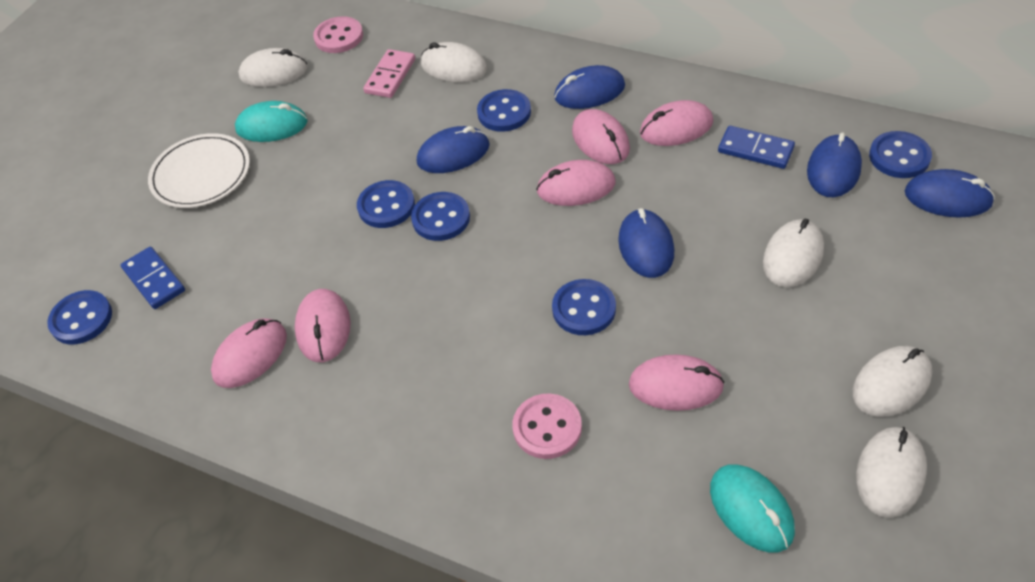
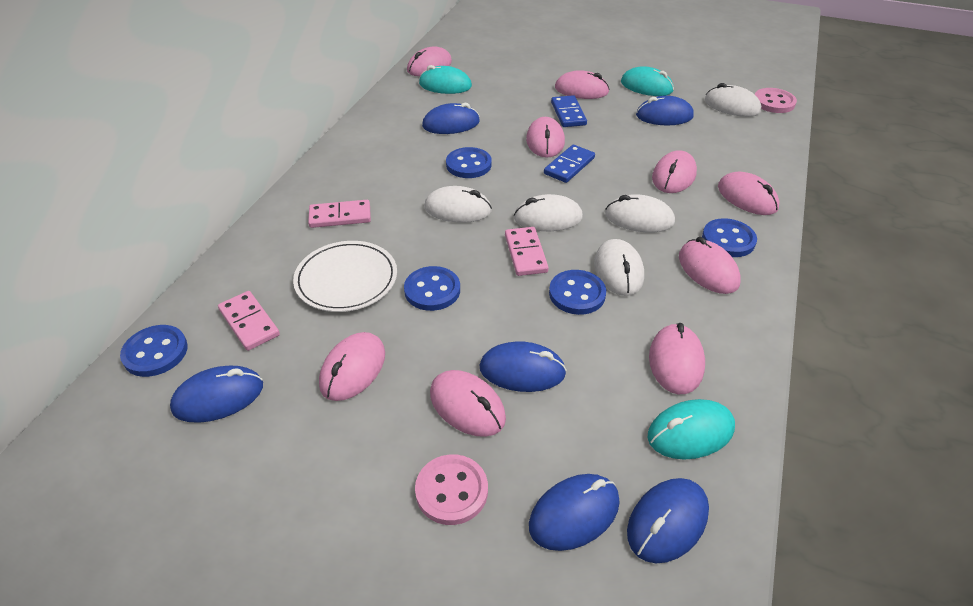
blue button: 6 -> 5
blue mouse: 5 -> 6
pink domino: 1 -> 3
pink mouse: 6 -> 9
turquoise mouse: 2 -> 3

